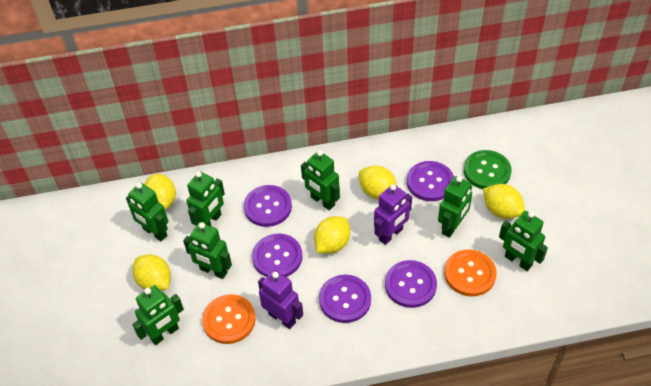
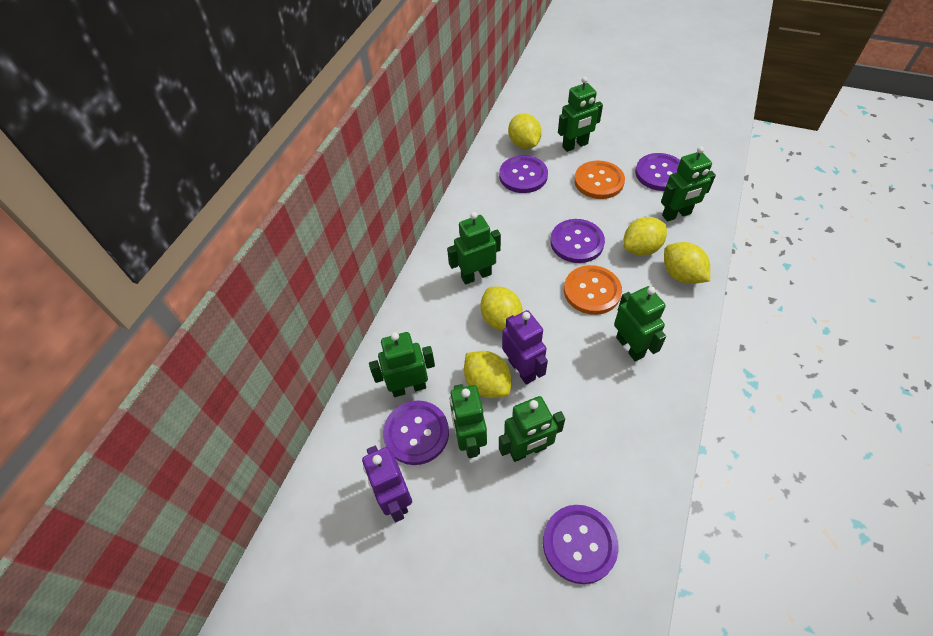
green button: 1 -> 0

